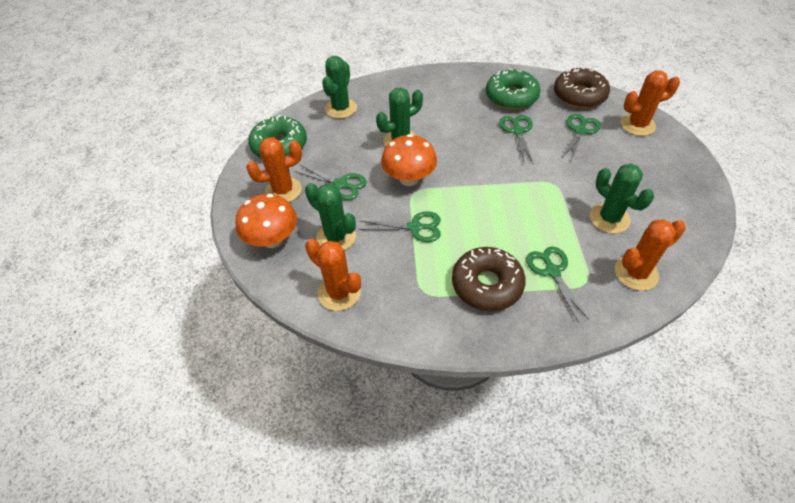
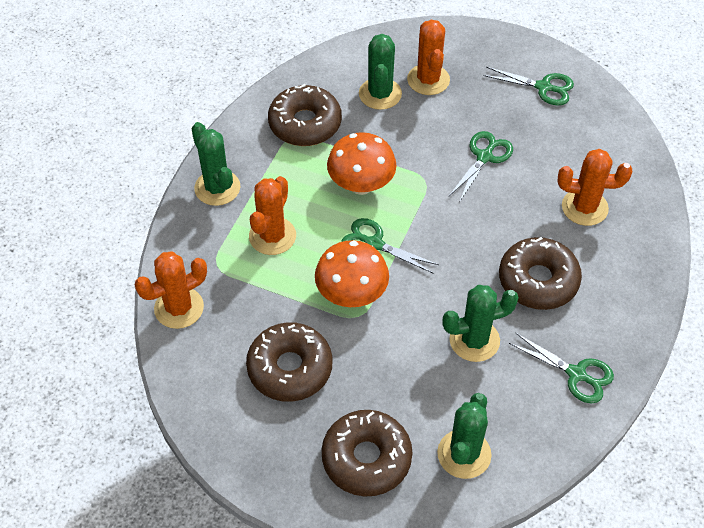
brown donut: 2 -> 4
green donut: 2 -> 0
green scissors: 5 -> 4

